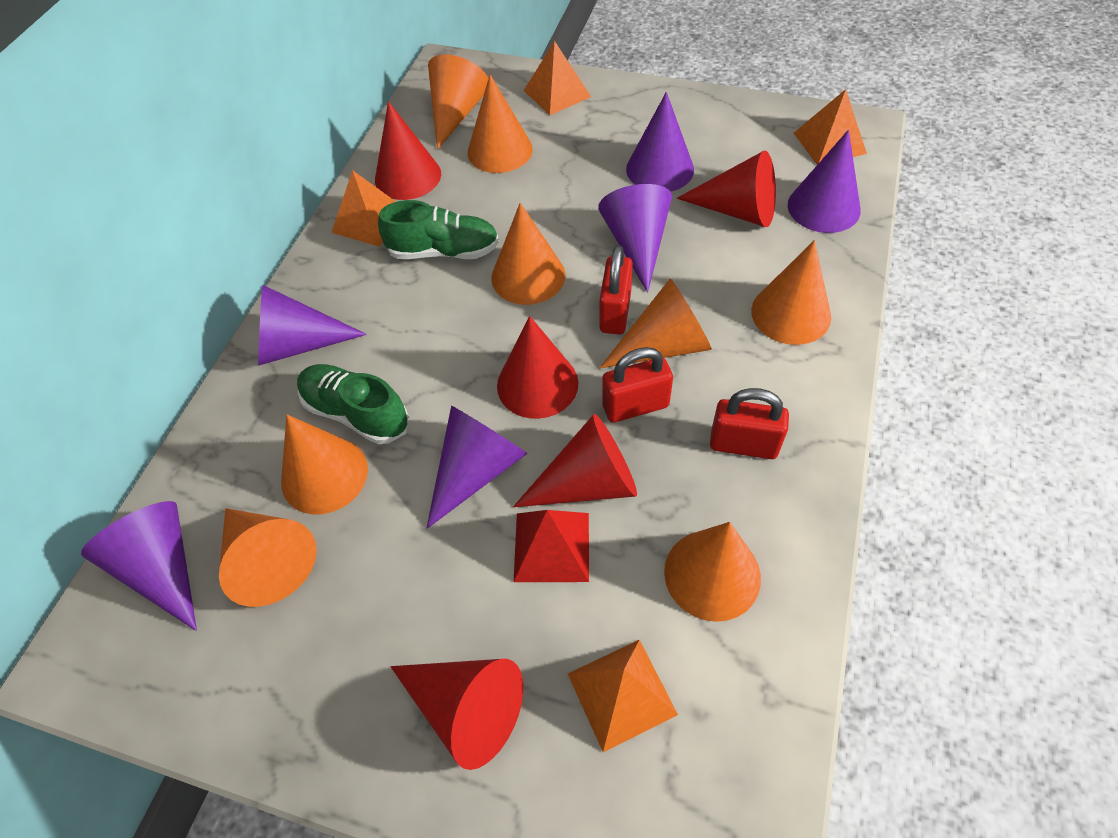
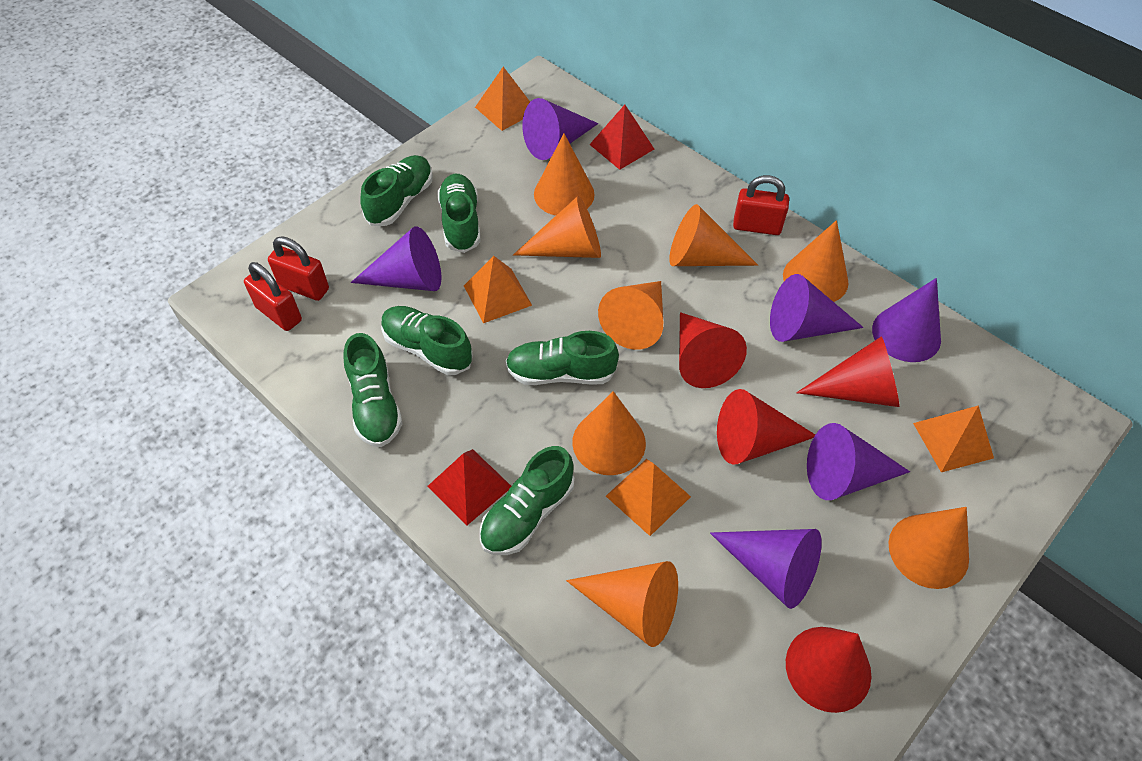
green shoe: 2 -> 6
red cone: 5 -> 4
red pyramid: 1 -> 2

